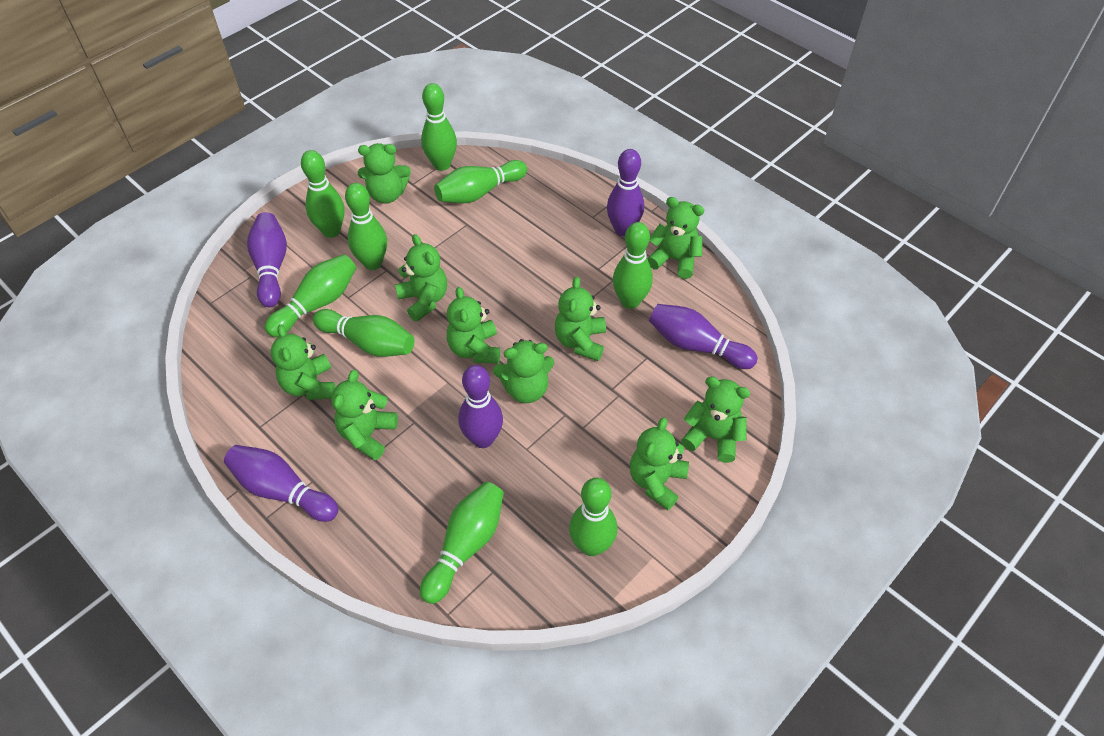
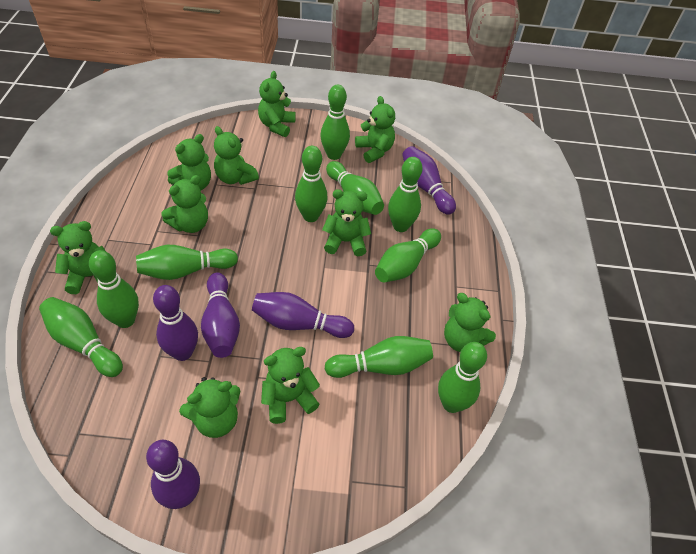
green bowling pin: 9 -> 10

